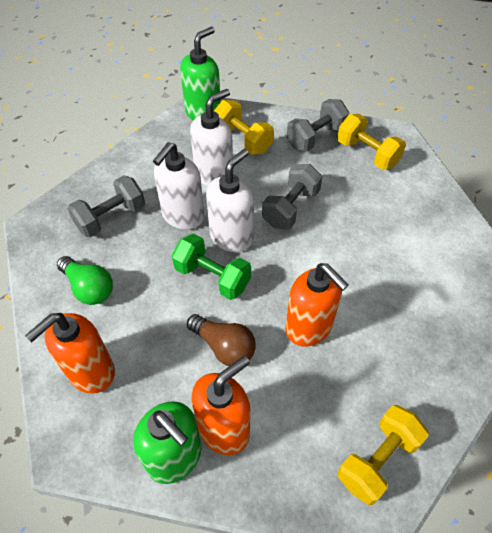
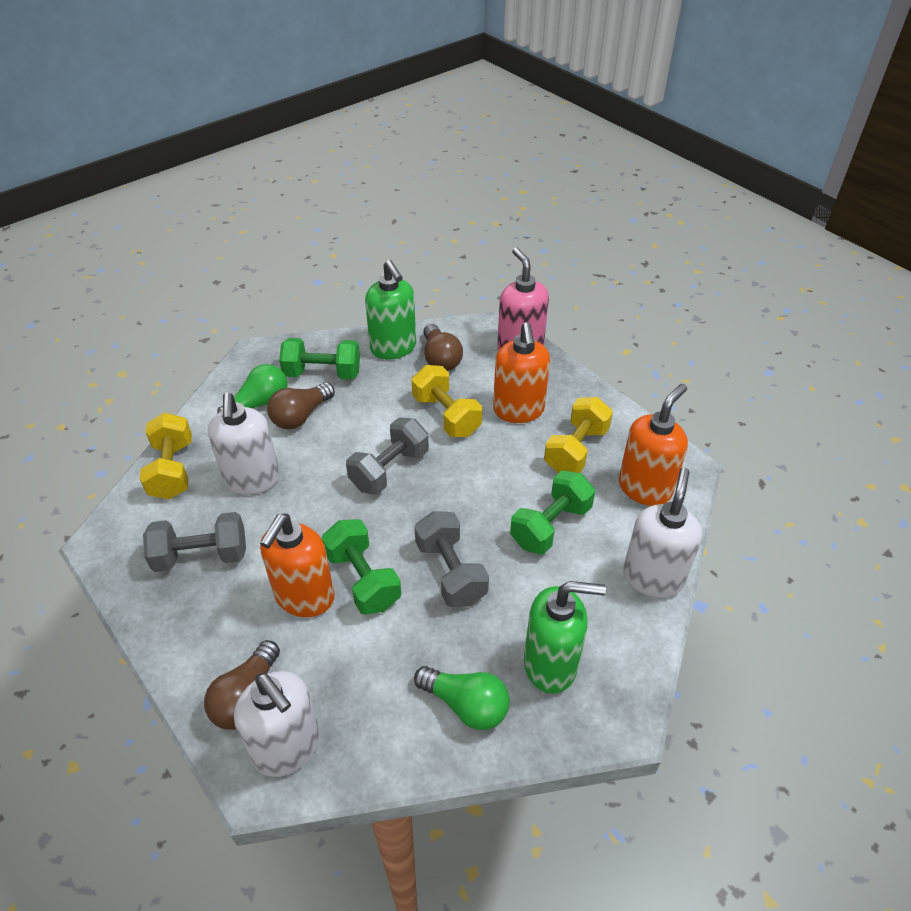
brown light bulb: 1 -> 3
green dumbbell: 1 -> 3
green light bulb: 1 -> 2
pink soap dispenser: 0 -> 1

